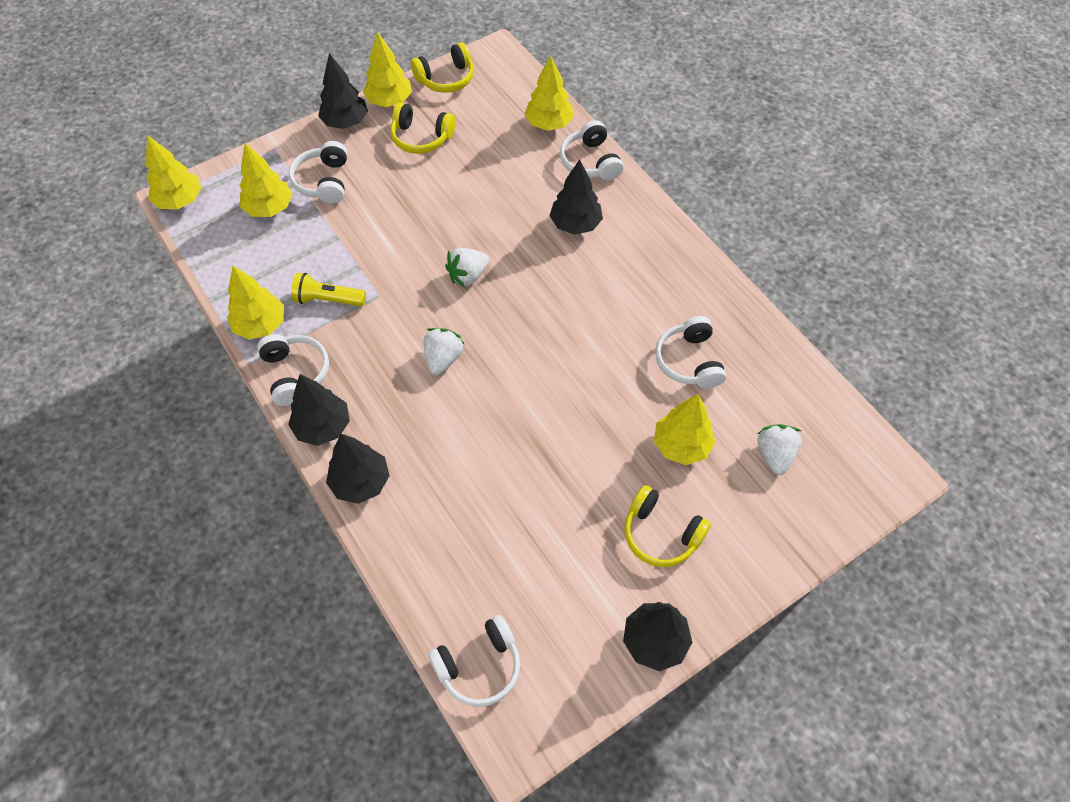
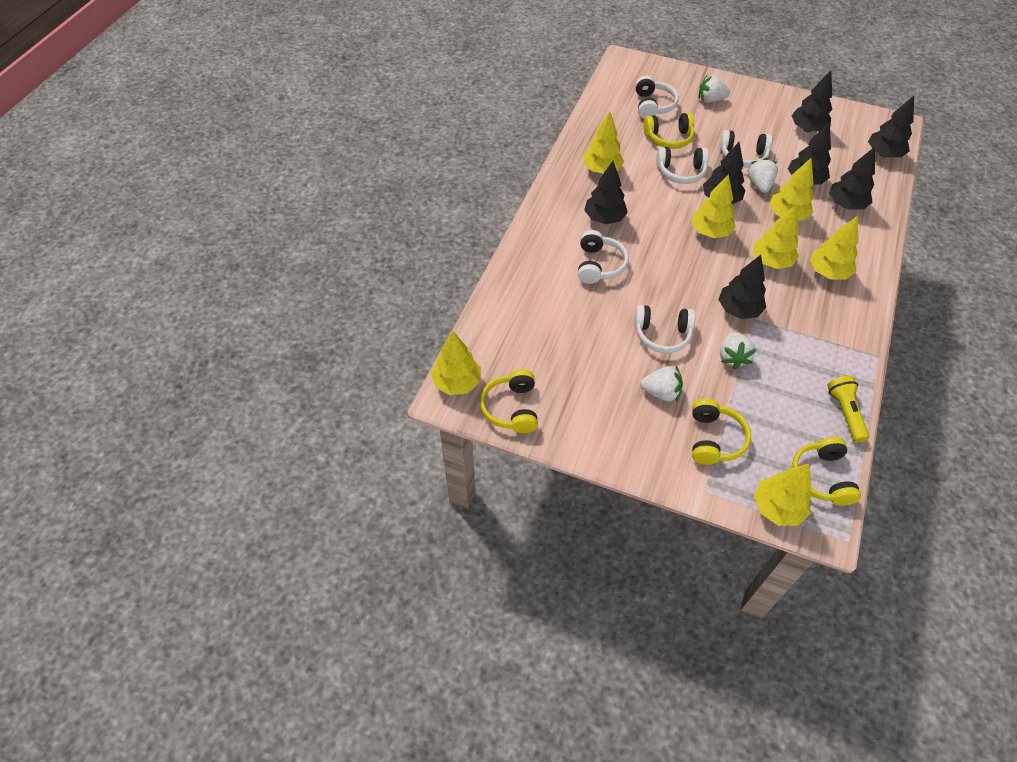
black tree: 5 -> 7
white strawberry: 3 -> 4
yellow headphones: 3 -> 4
yellow tree: 6 -> 7

